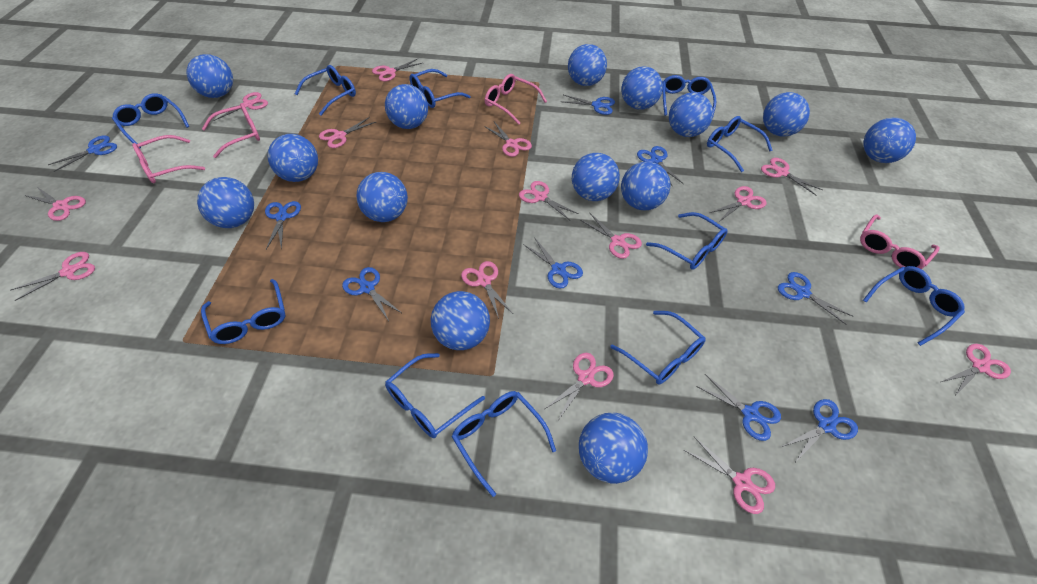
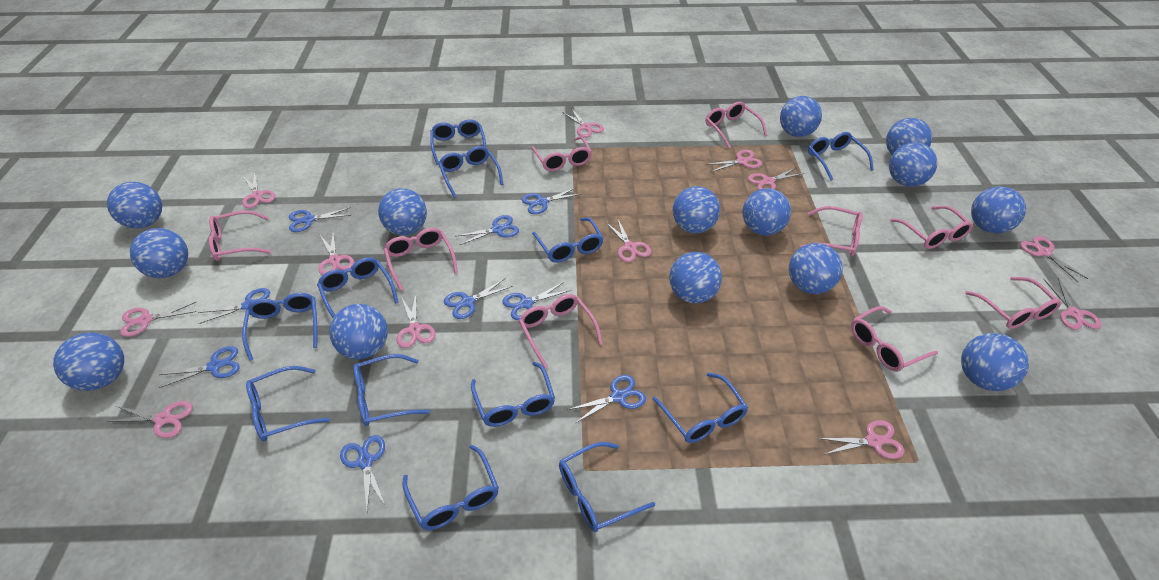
blue glasses: 11 -> 12
pink glasses: 4 -> 9
pink scissors: 14 -> 12

